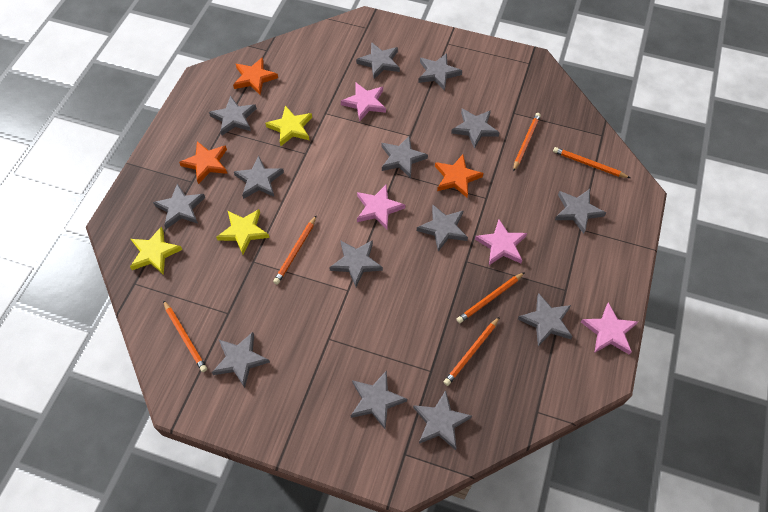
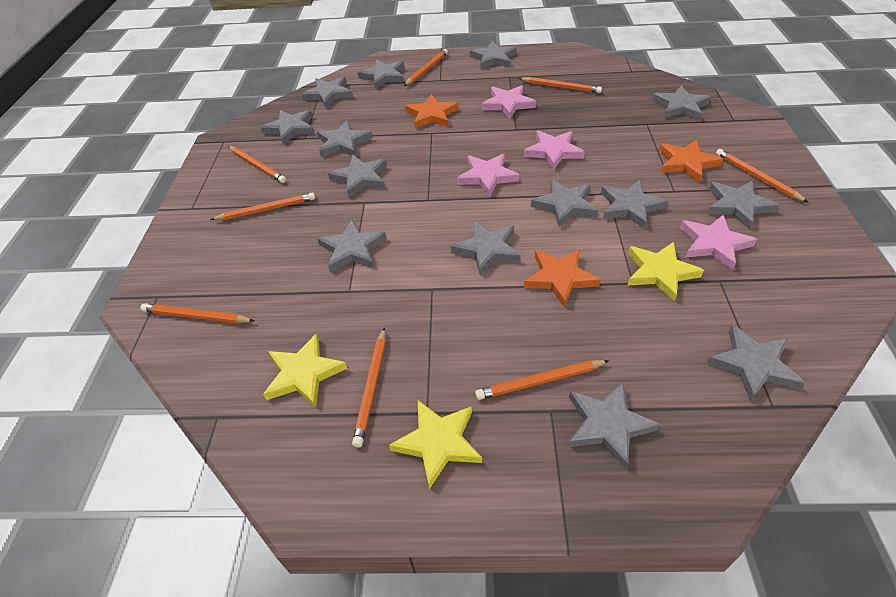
orange pencil: 6 -> 8

